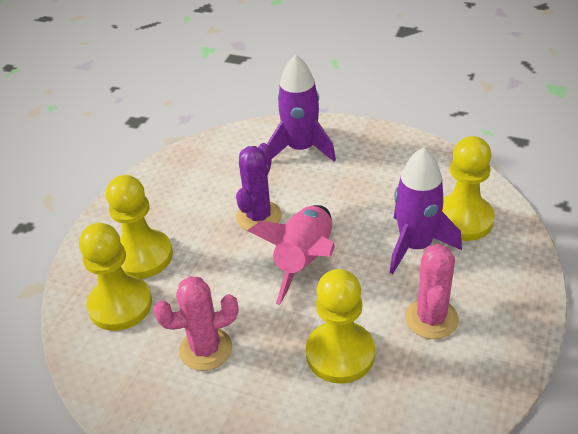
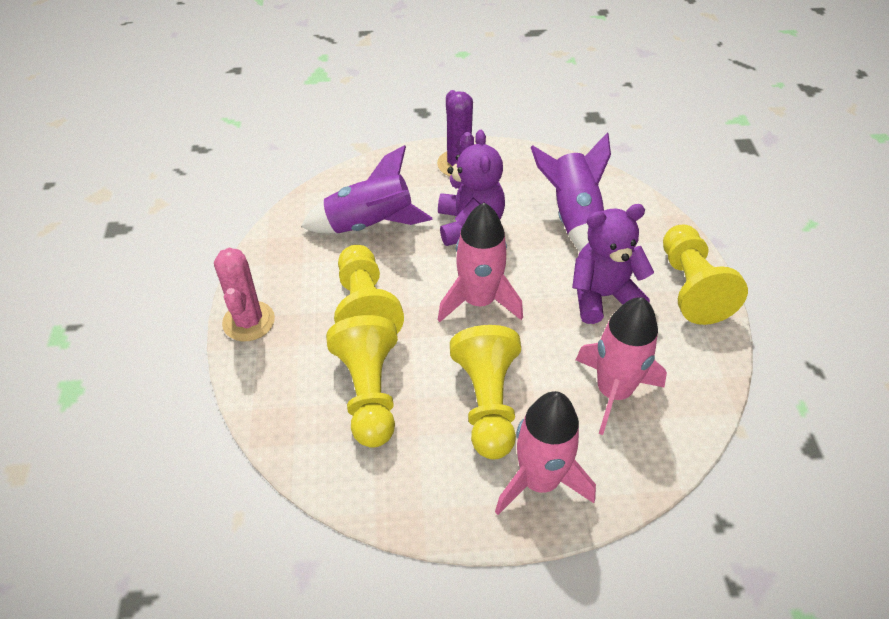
pink cactus: 2 -> 1
pink rocket: 1 -> 3
purple teddy bear: 0 -> 2

